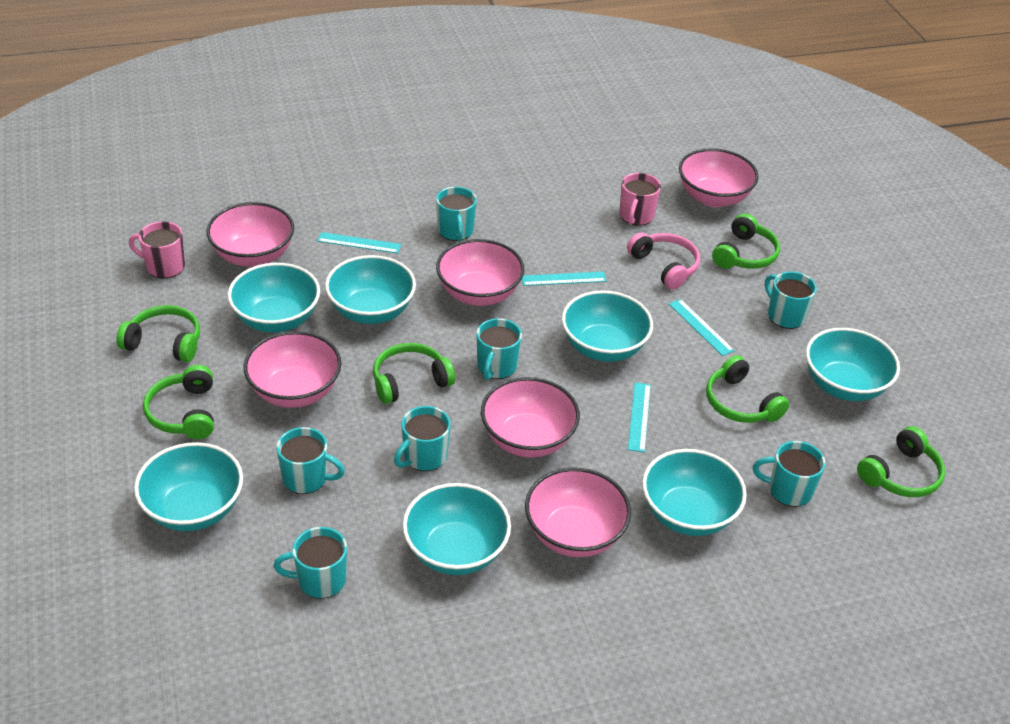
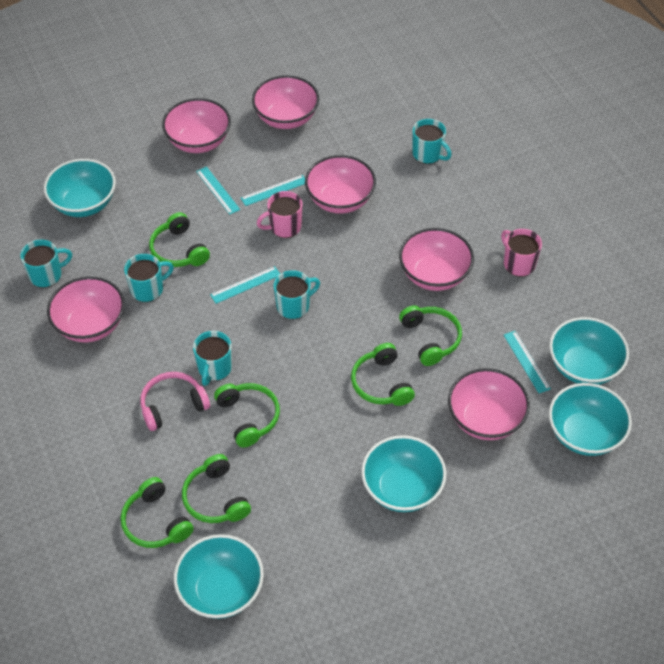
turquoise bowl: 7 -> 5
turquoise mug: 7 -> 5

